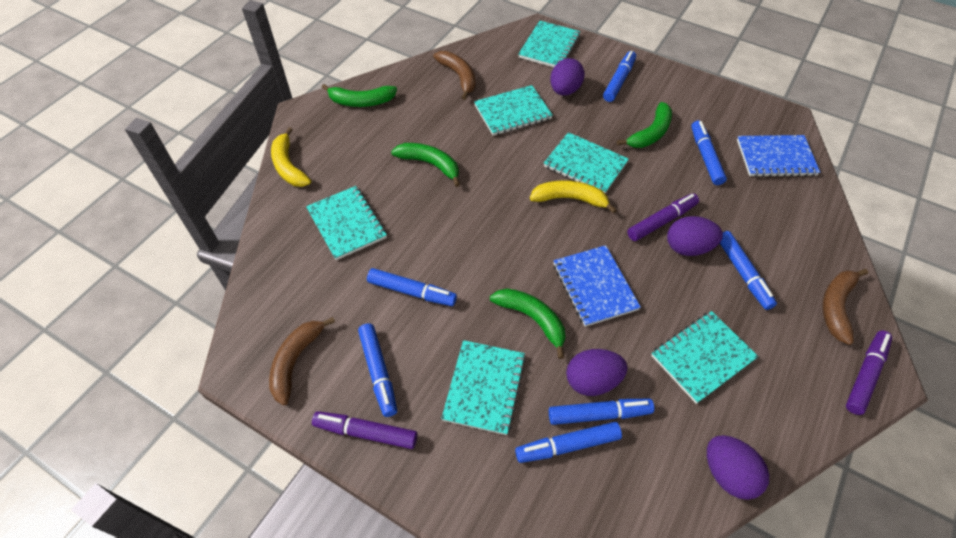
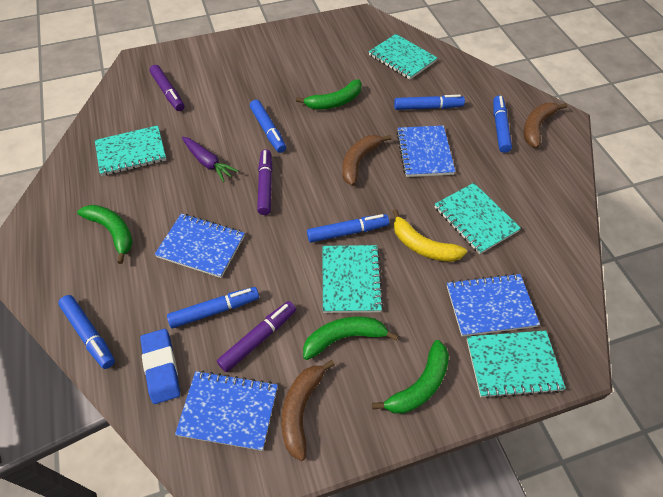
blue eraser: 0 -> 1
blue marker: 7 -> 6
blue notebook: 2 -> 4
purple carrot: 0 -> 1
purple egg: 4 -> 0
turquoise notebook: 6 -> 5
yellow banana: 2 -> 1

